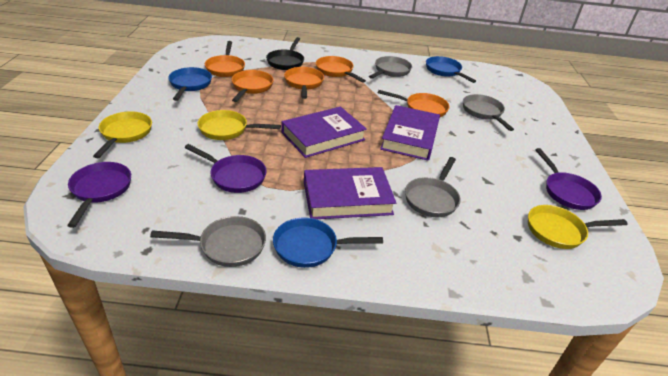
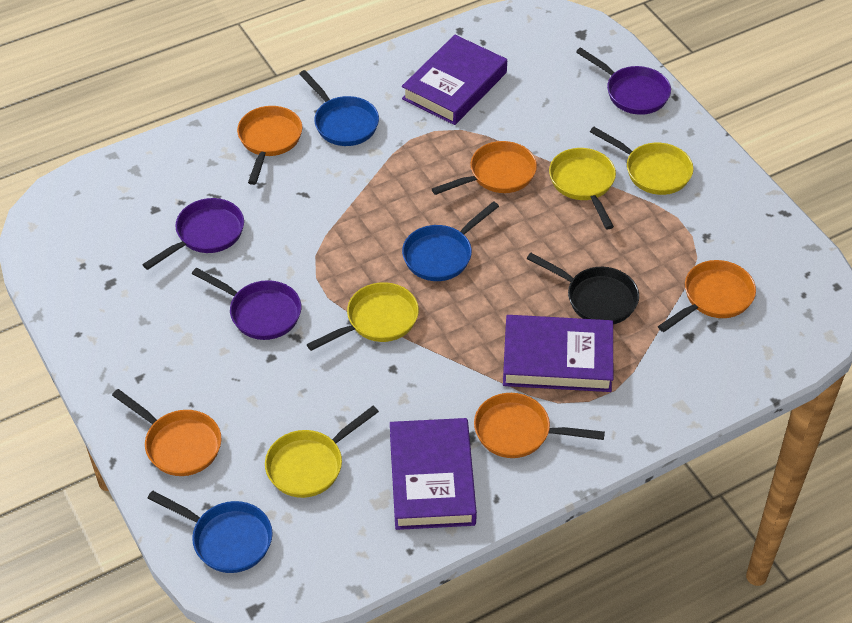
grey pan: 4 -> 0
yellow pan: 3 -> 4

